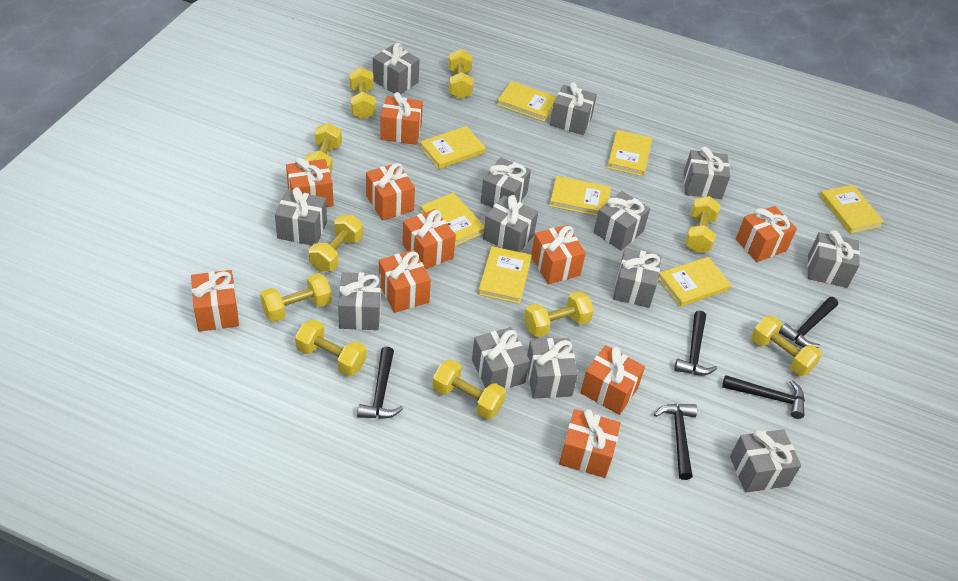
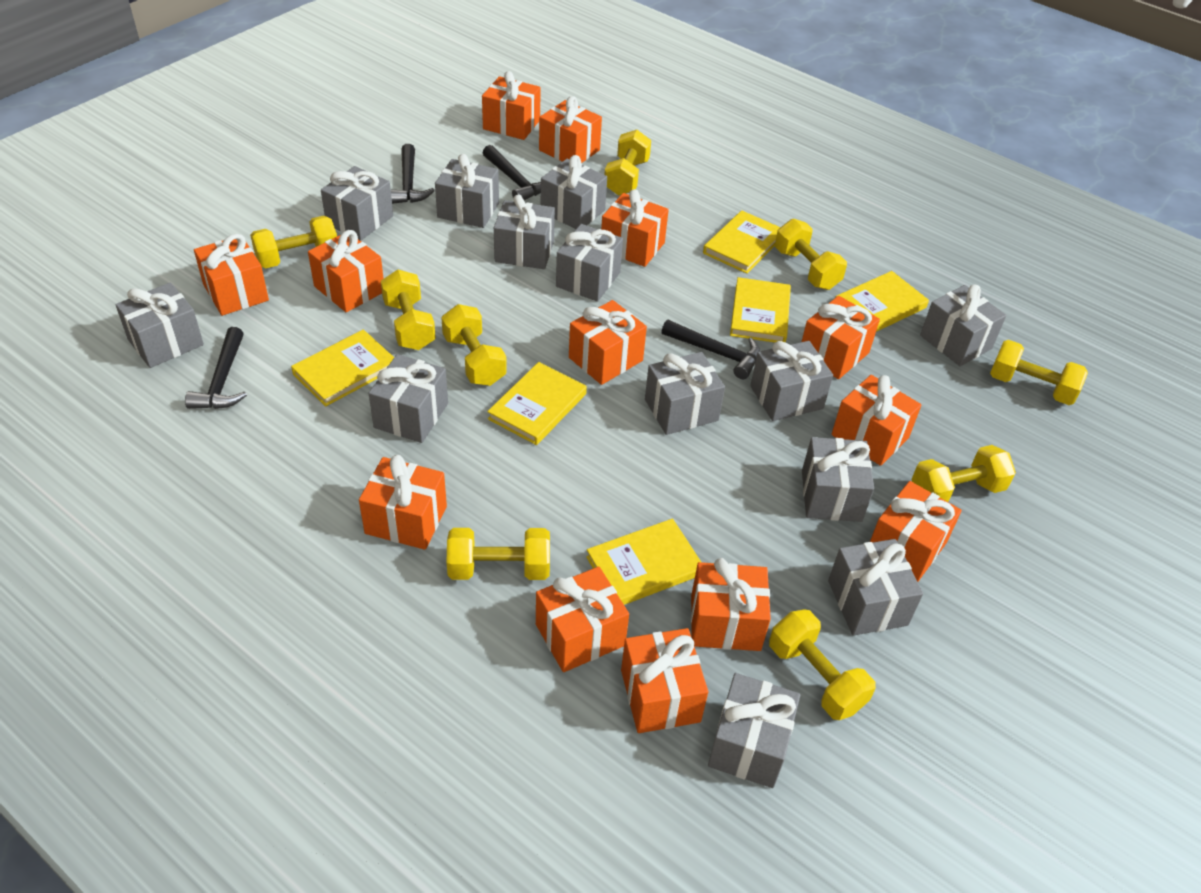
black hammer: 5 -> 4
orange gift: 10 -> 13
yellow book: 8 -> 6
yellow dumbbell: 10 -> 9

